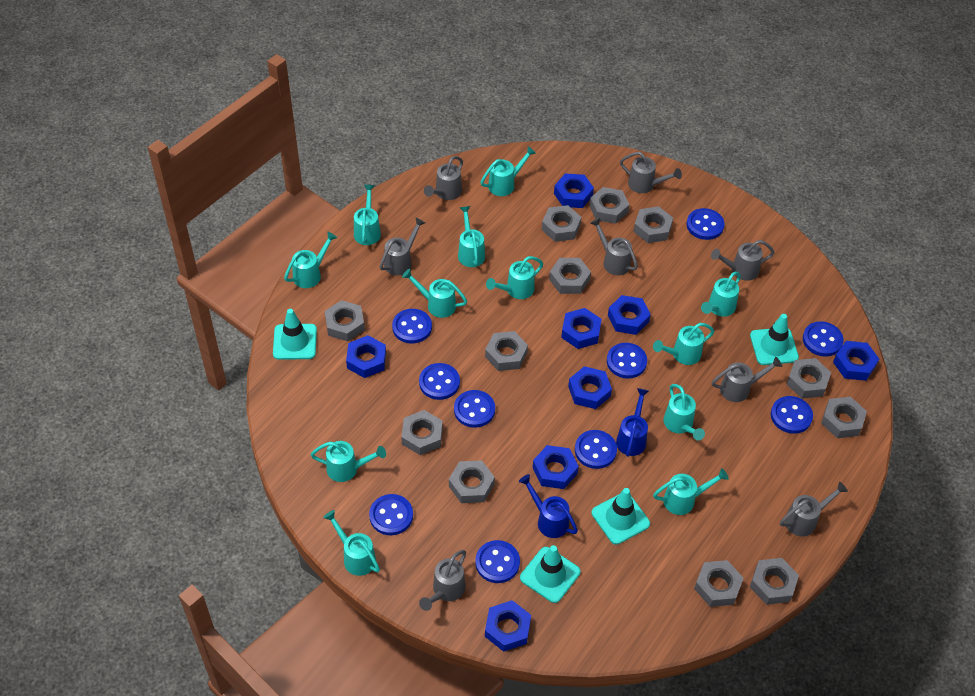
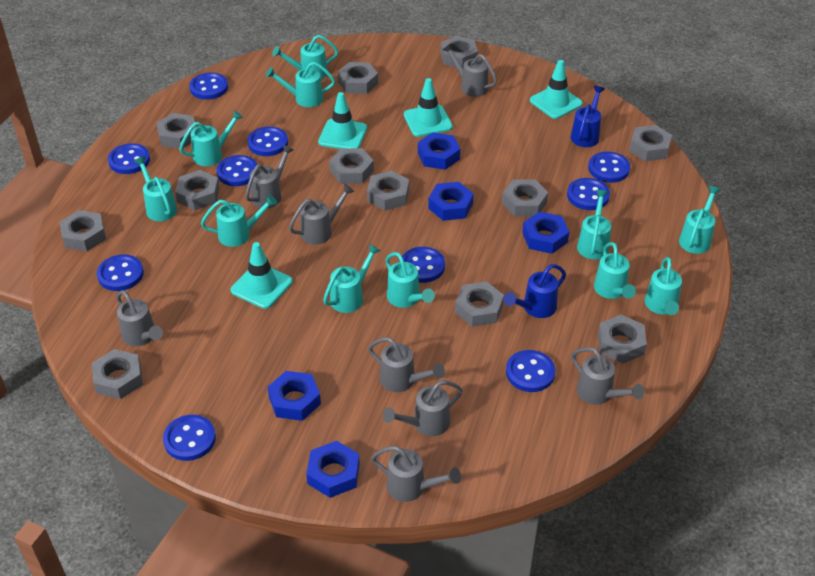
blue nut: 8 -> 5
turquoise watering can: 12 -> 11

